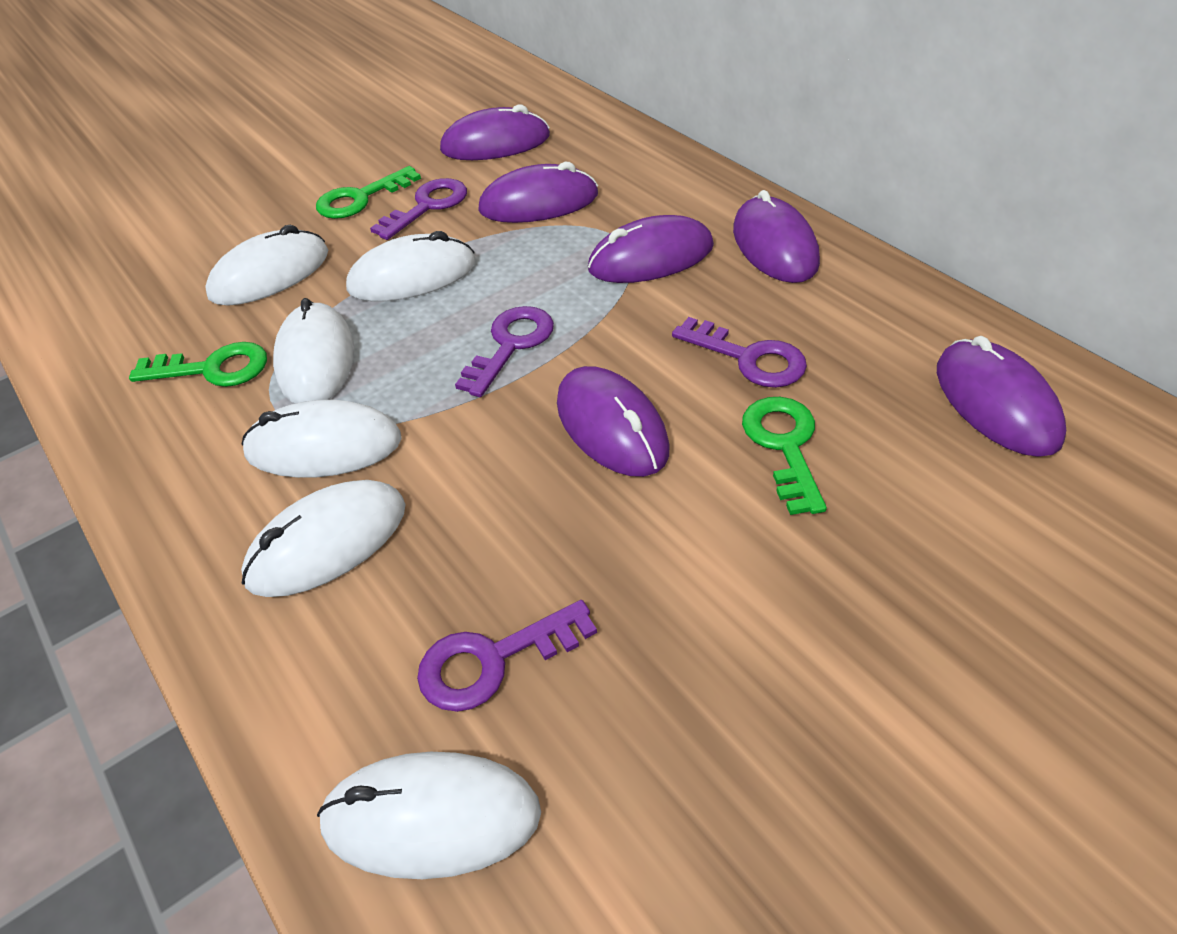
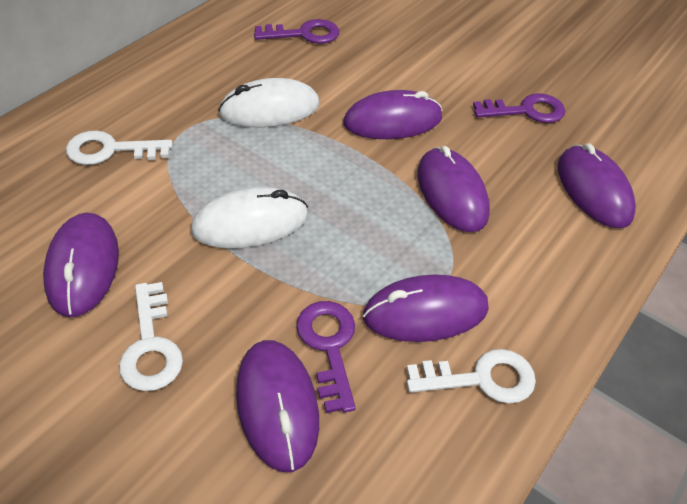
green key: 3 -> 0
purple key: 4 -> 3
white key: 0 -> 3
white mouse: 6 -> 2

